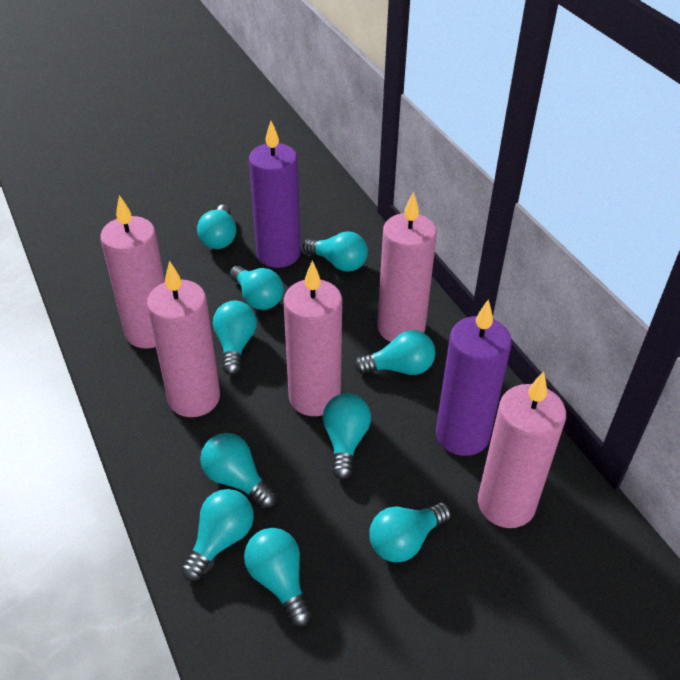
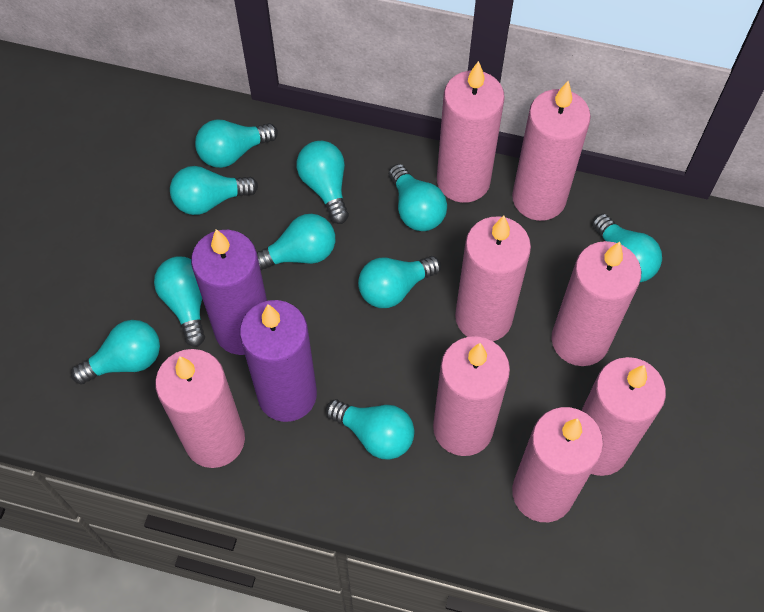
pink candle: 5 -> 8

